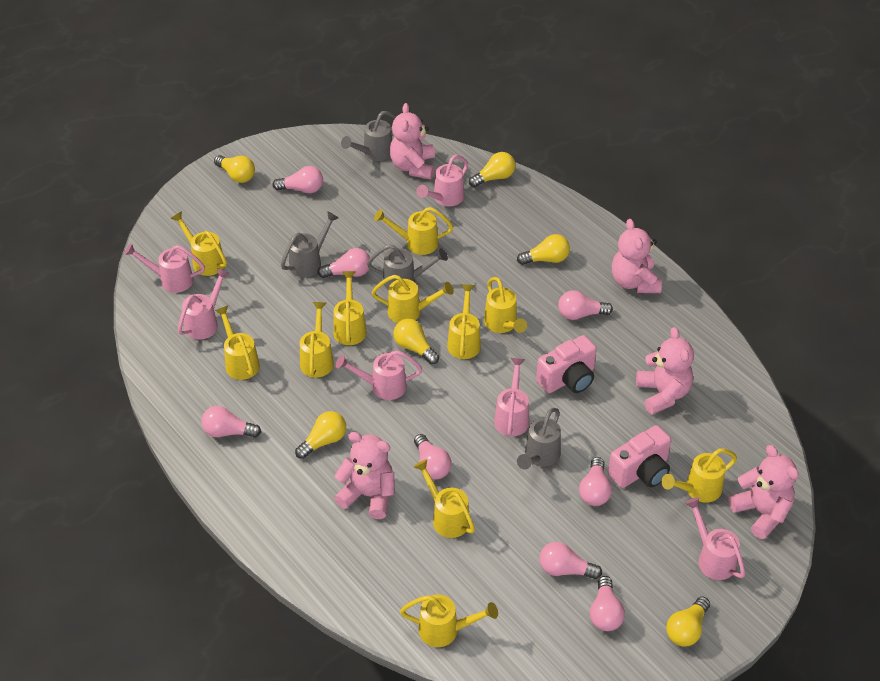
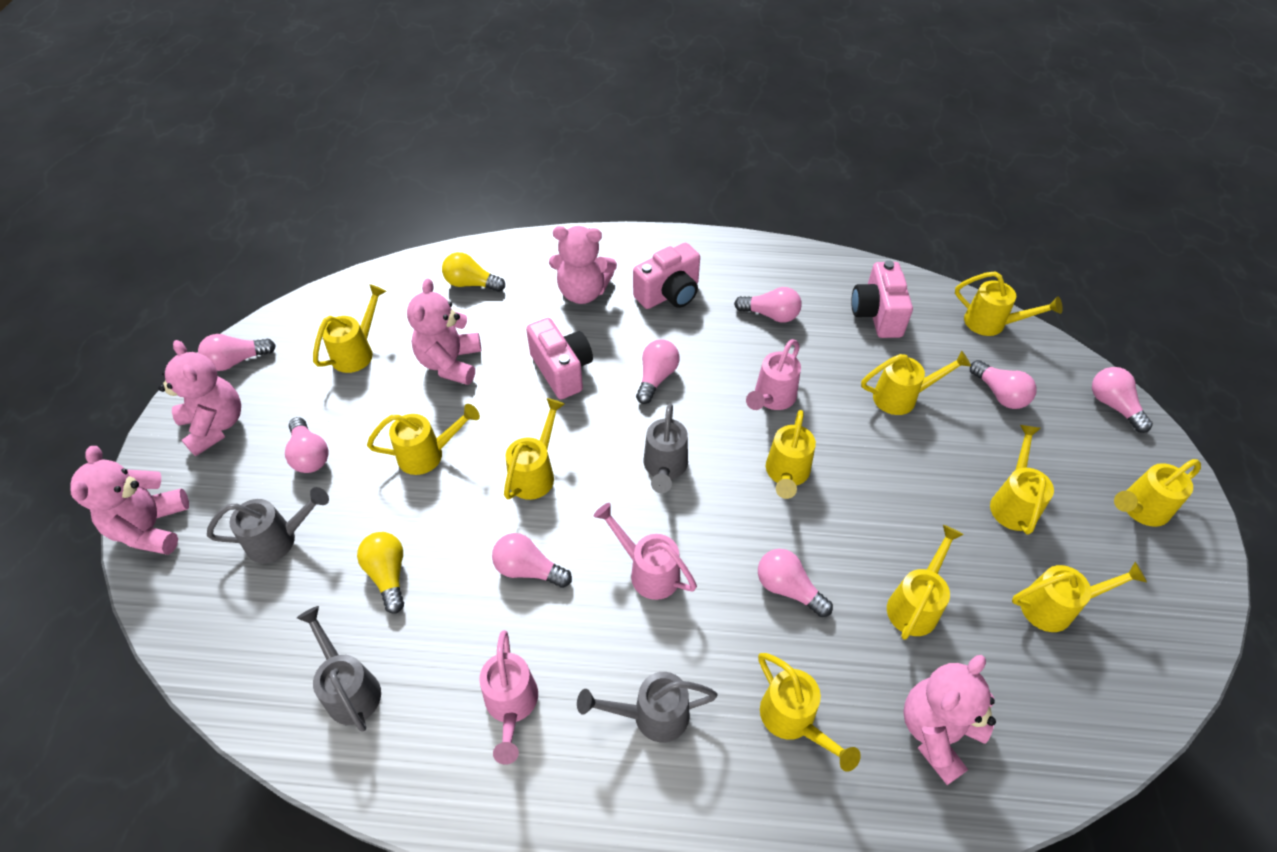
pink camera: 2 -> 3
pink watering can: 6 -> 3
yellow light bulb: 6 -> 2

